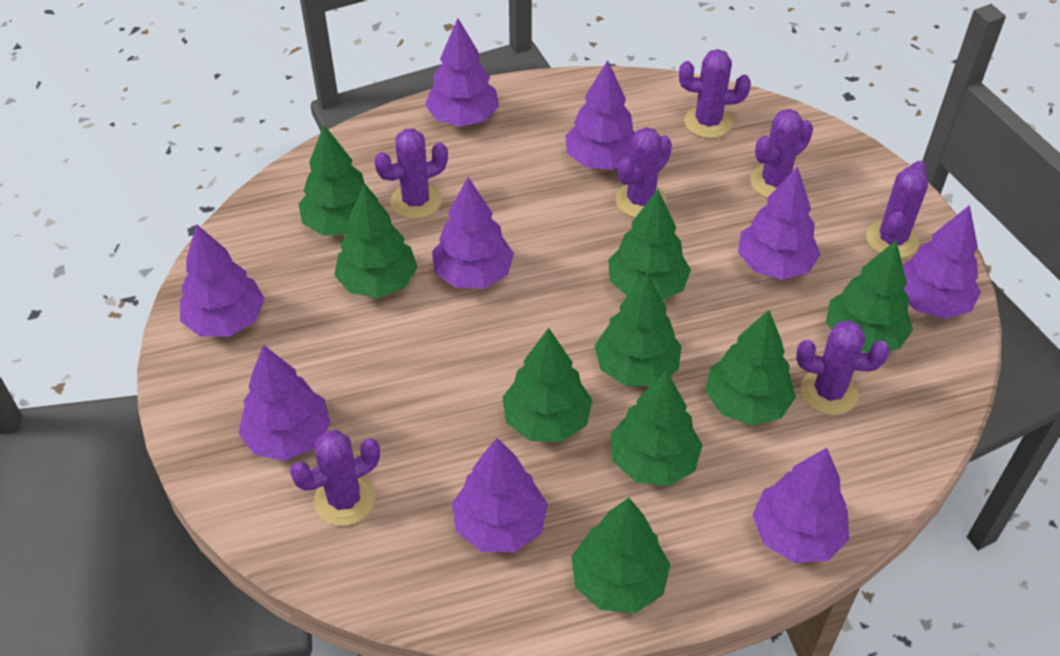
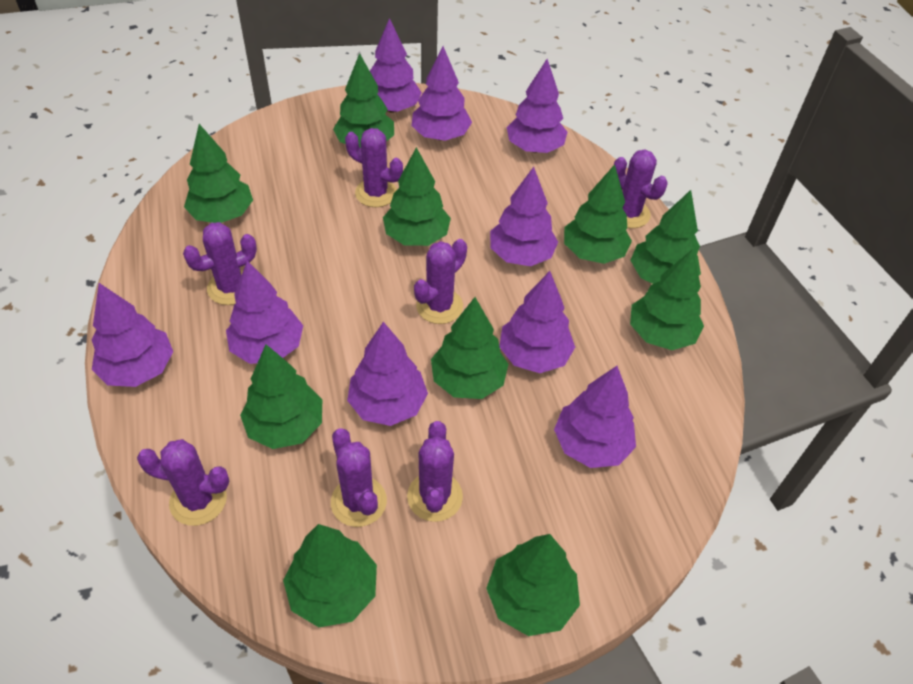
green tree: 9 -> 10

